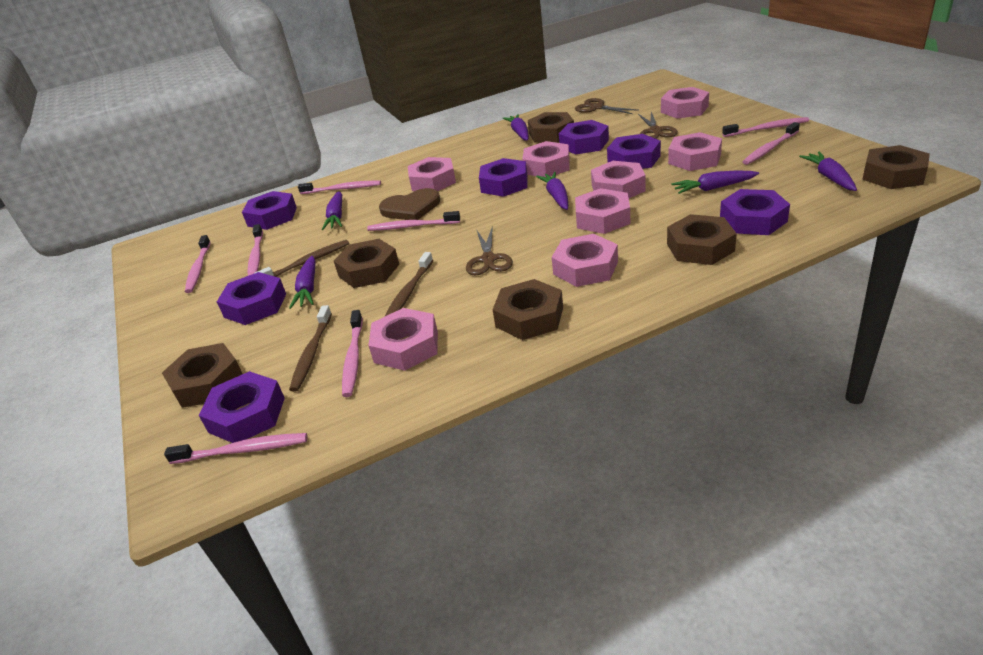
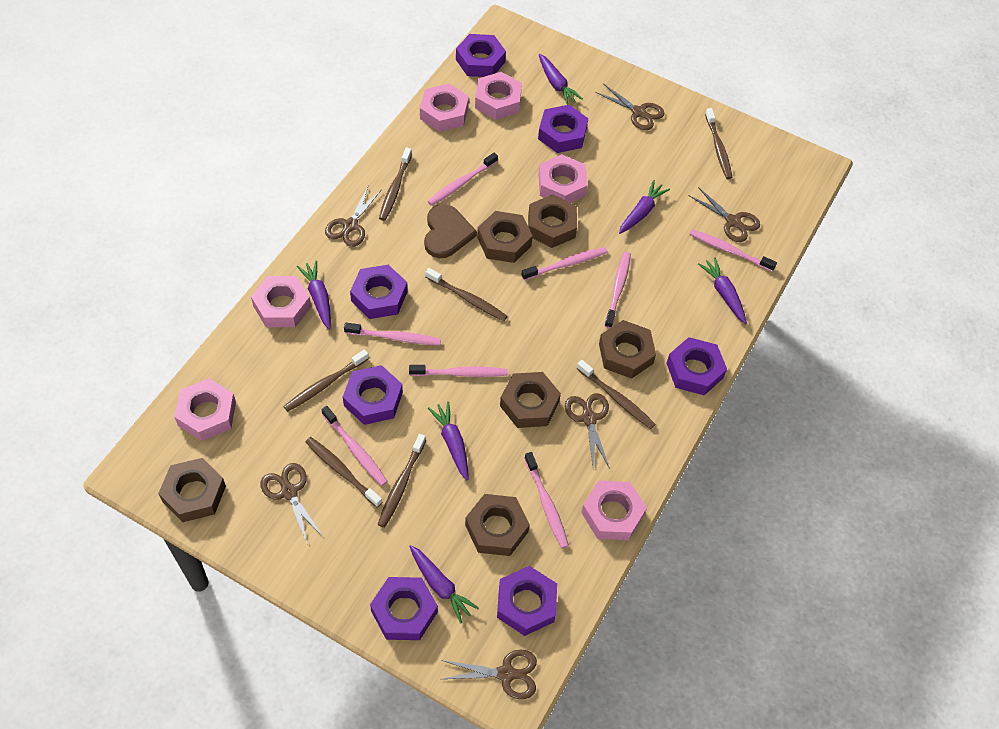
brown scissors: 3 -> 6
brown toothbrush: 3 -> 7
pink nut: 8 -> 6

